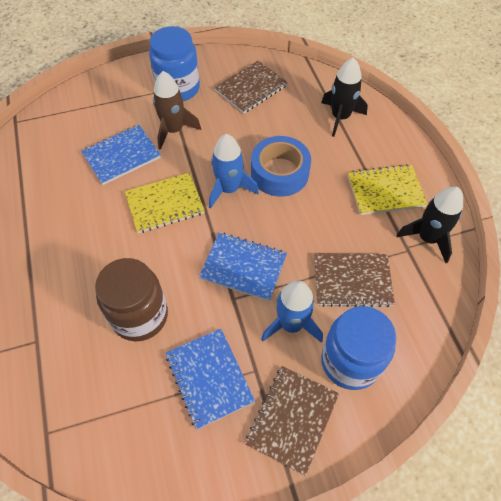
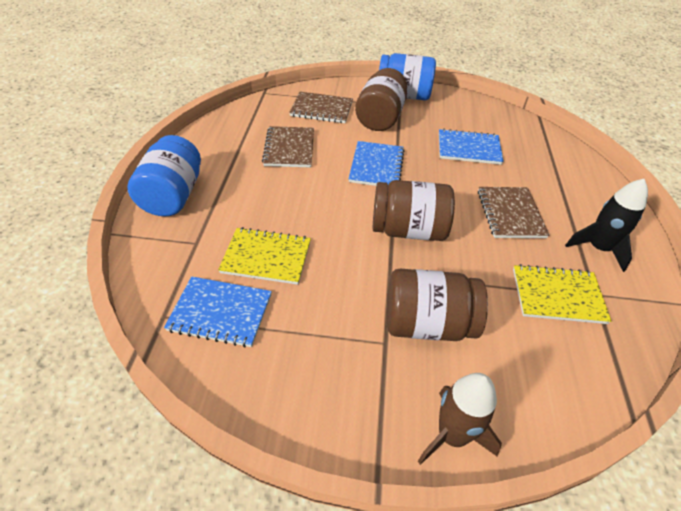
black rocket: 2 -> 1
blue rocket: 2 -> 0
blue tape: 1 -> 0
brown jar: 1 -> 3

